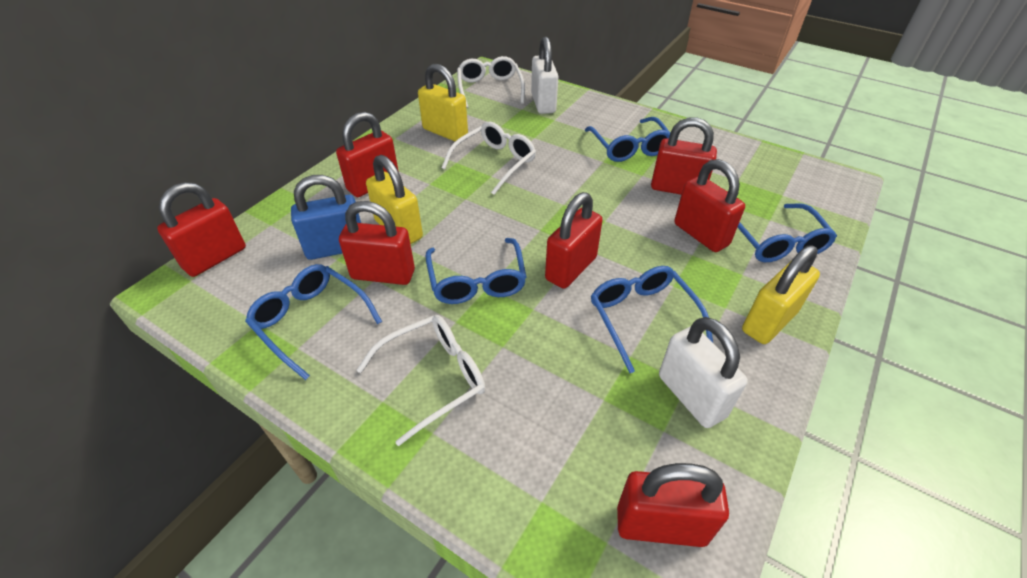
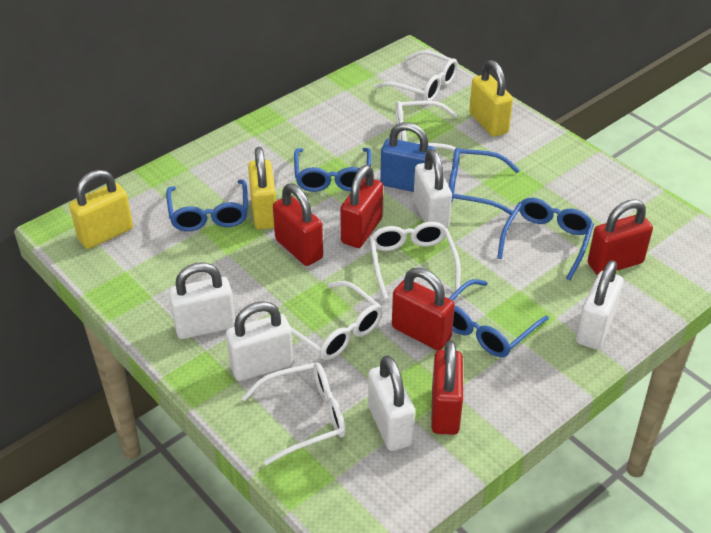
red padlock: 7 -> 5
white glasses: 3 -> 5
white padlock: 2 -> 5

